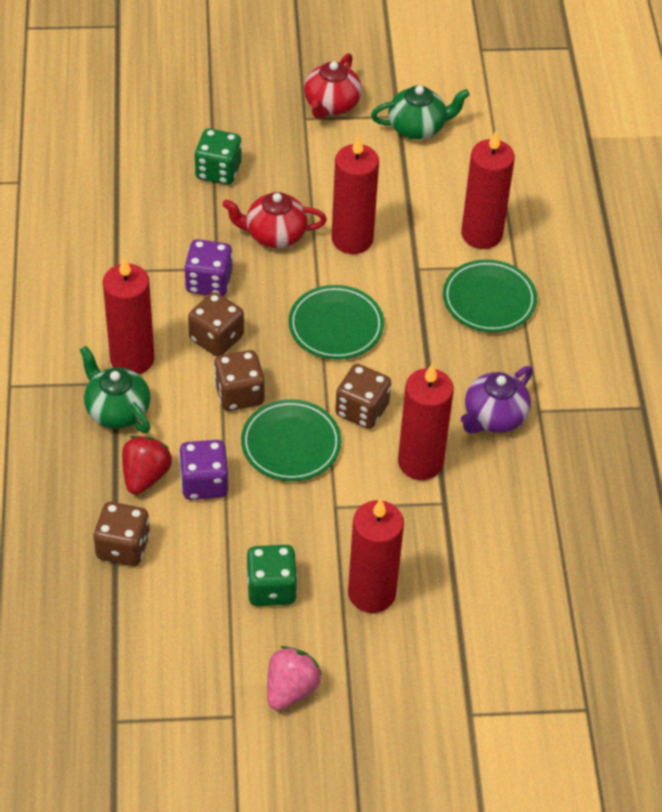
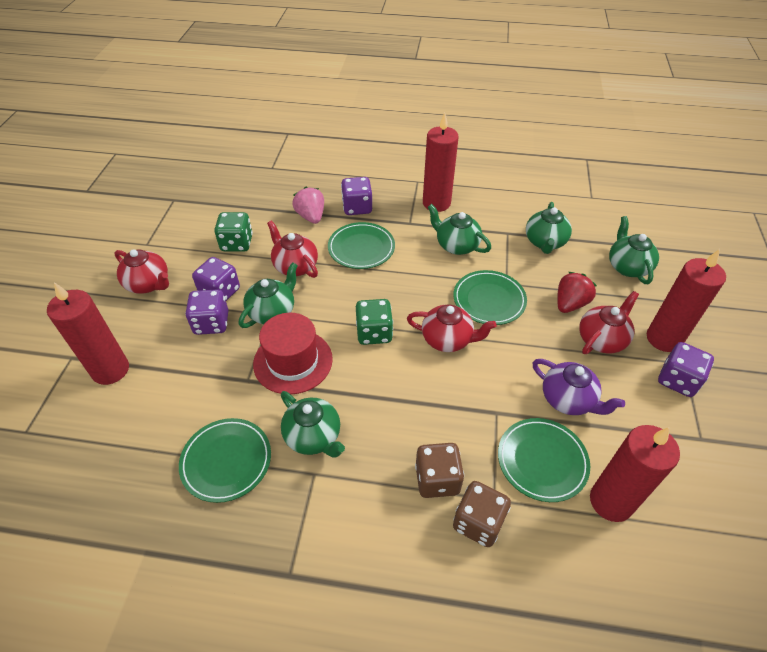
brown dice: 4 -> 2
green plate: 3 -> 4
green teapot: 2 -> 5
purple dice: 2 -> 4
red candle: 5 -> 4
red hat: 0 -> 1
red teapot: 2 -> 4

